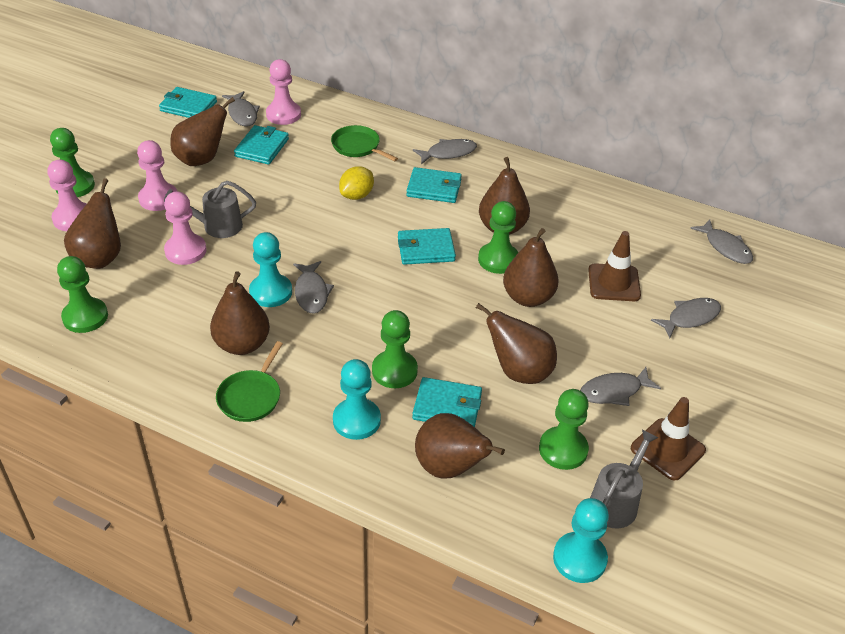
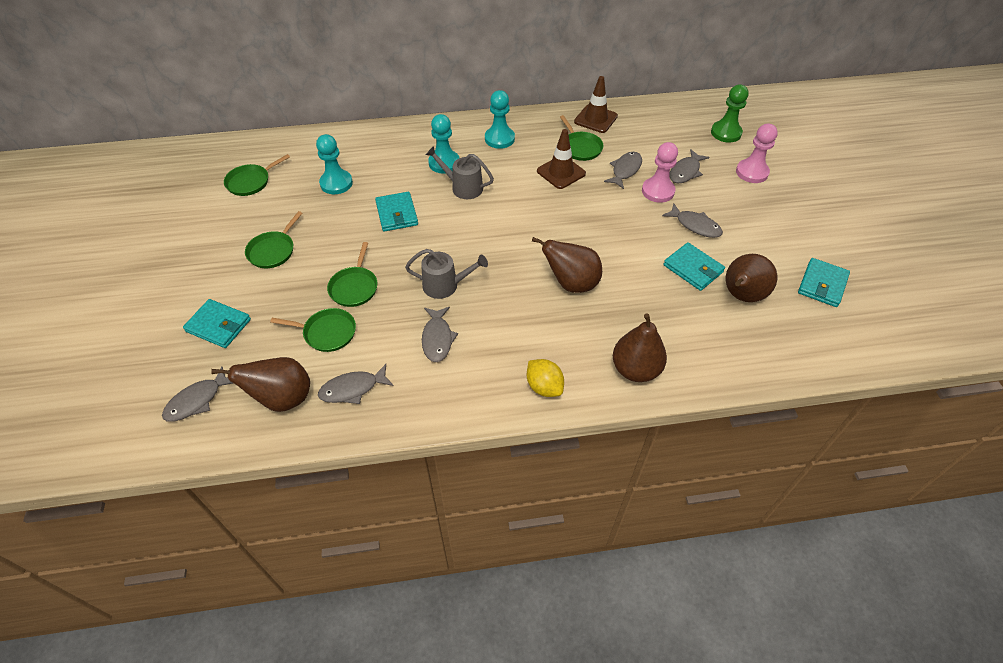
brown pear: 7 -> 4
green pan: 2 -> 5
green pawn: 5 -> 1
pink pawn: 4 -> 2
turquoise wallet: 5 -> 4

